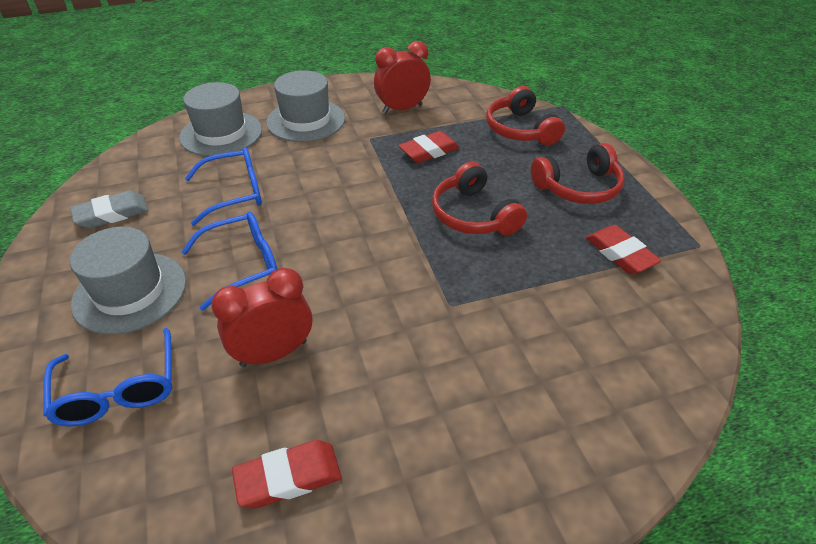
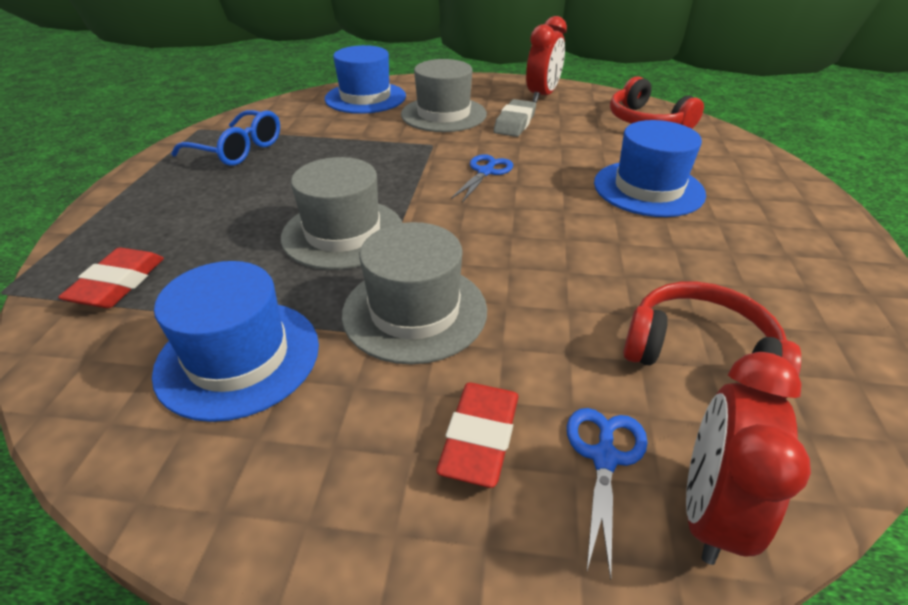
blue glasses: 3 -> 1
blue hat: 0 -> 3
blue scissors: 0 -> 2
red eraser: 3 -> 2
red headphones: 3 -> 2

